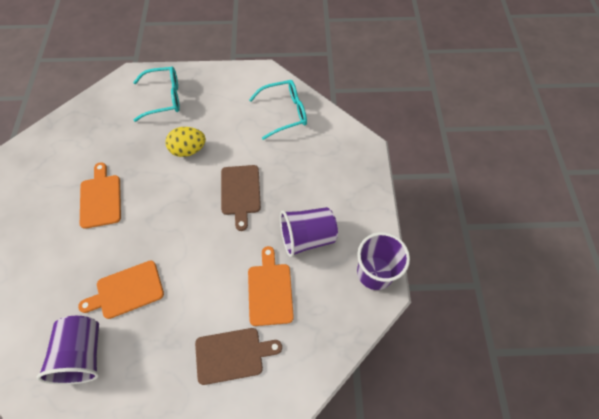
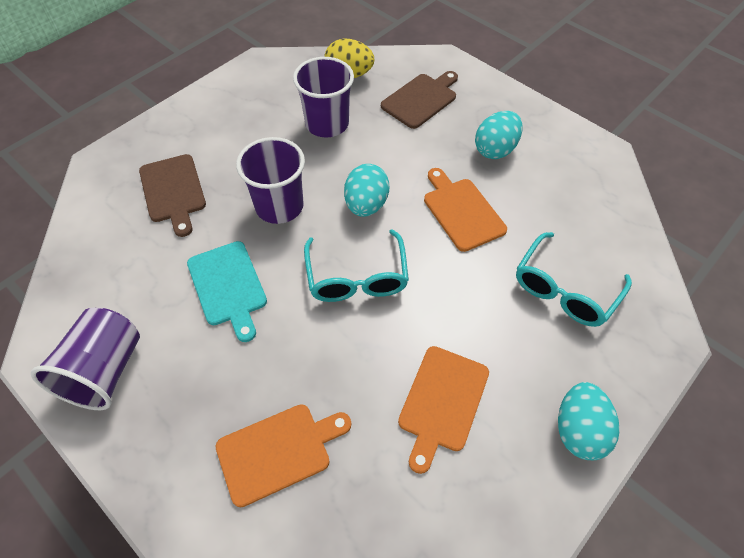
turquoise cutting board: 0 -> 1
turquoise egg: 0 -> 3

